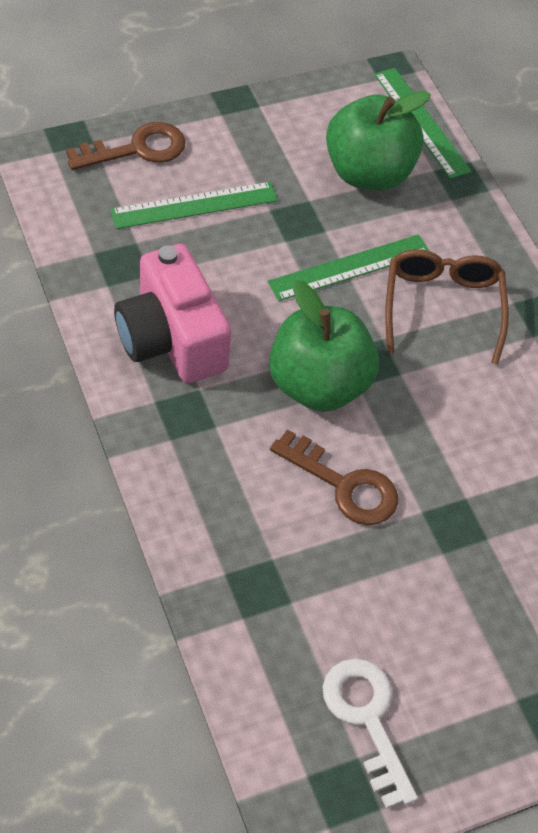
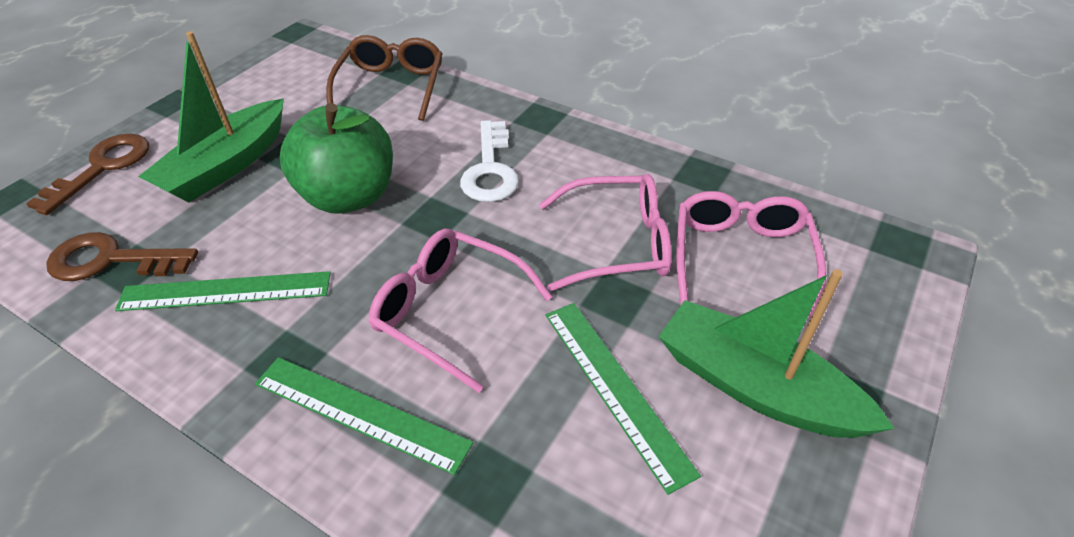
green apple: 2 -> 1
green boat: 0 -> 2
pink camera: 1 -> 0
pink glasses: 0 -> 3

